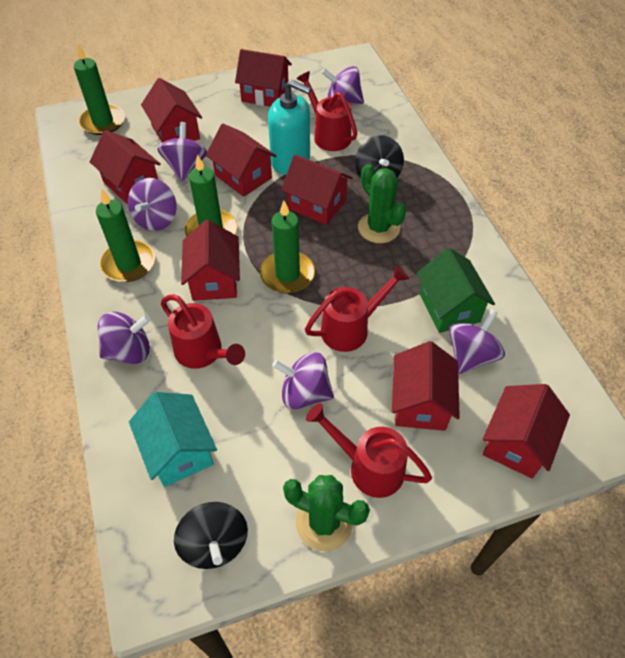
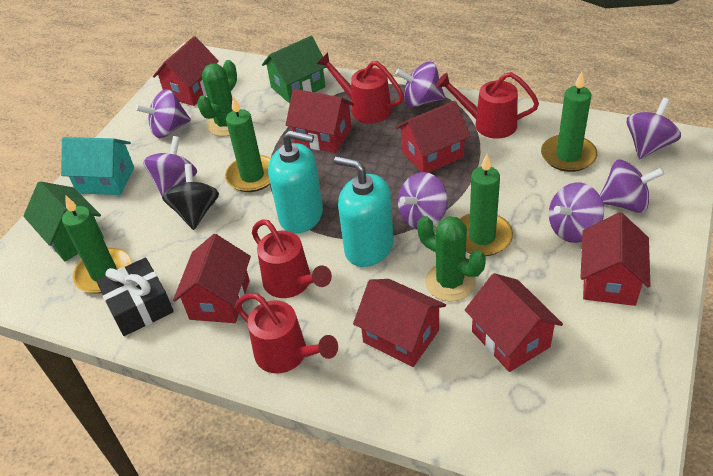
black gift: 0 -> 1
black spinning top: 2 -> 1
green house: 1 -> 2
purple spinning top: 6 -> 7
red house: 8 -> 7
turquoise soap dispenser: 1 -> 2

